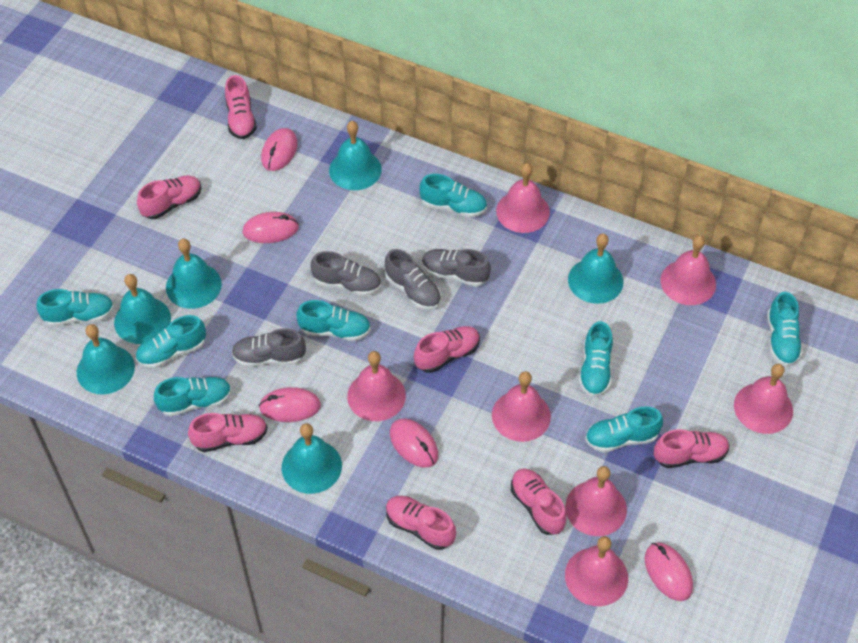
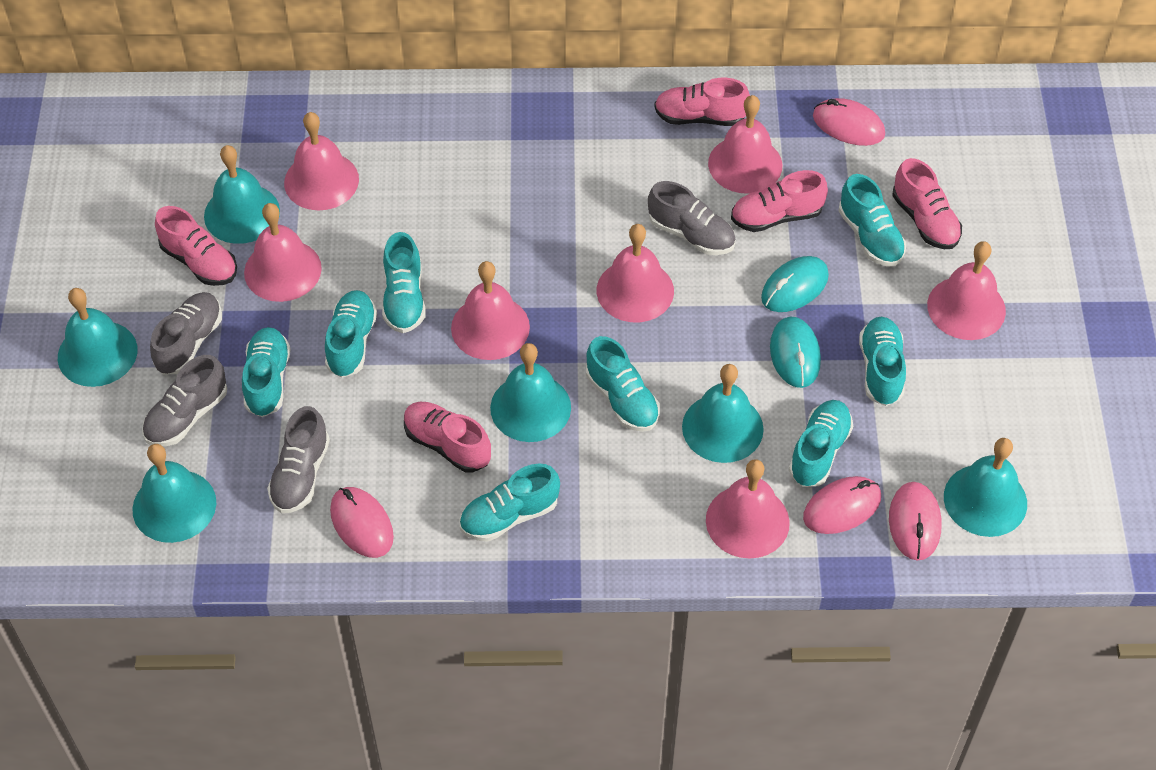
pink mouse: 5 -> 4
pink shoe: 7 -> 5
turquoise mouse: 0 -> 2

